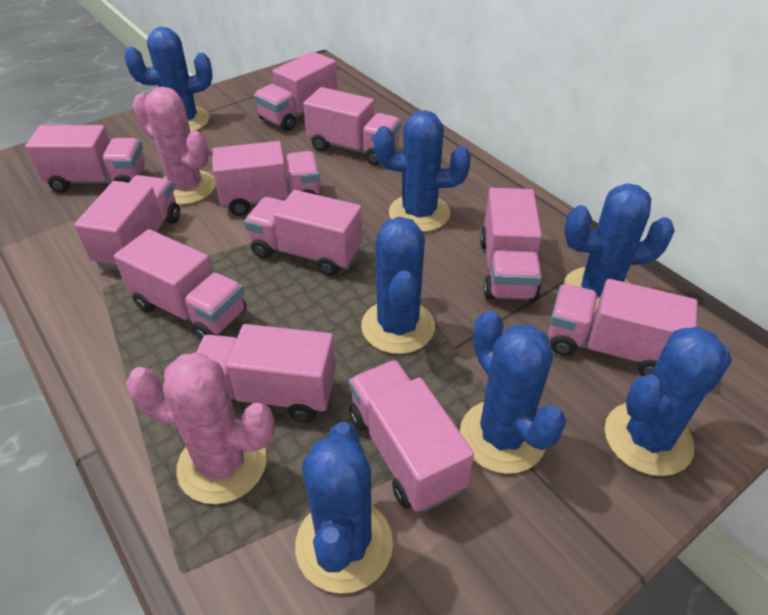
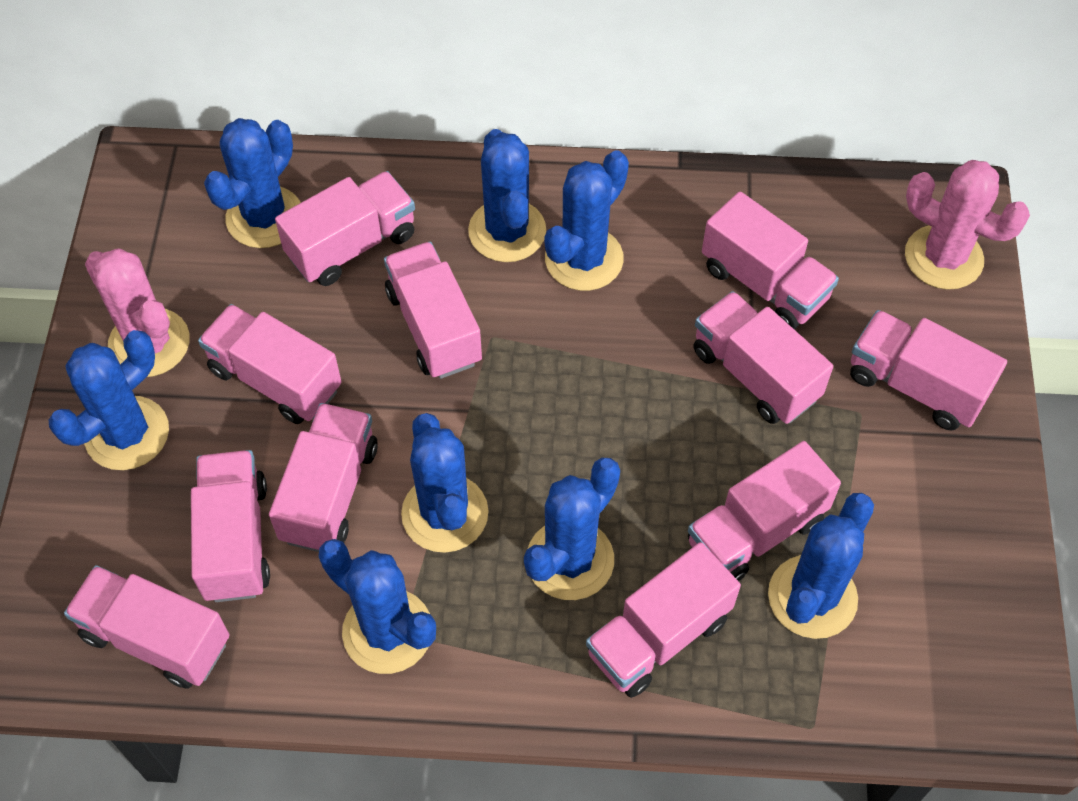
blue cactus: 7 -> 8

